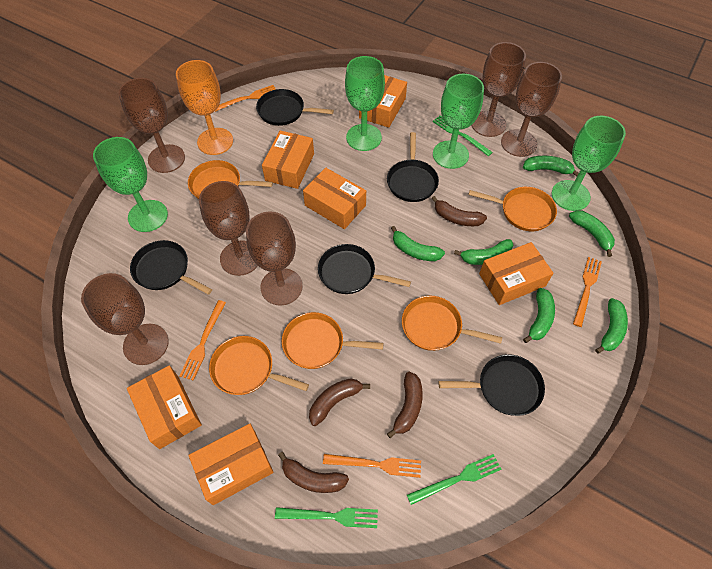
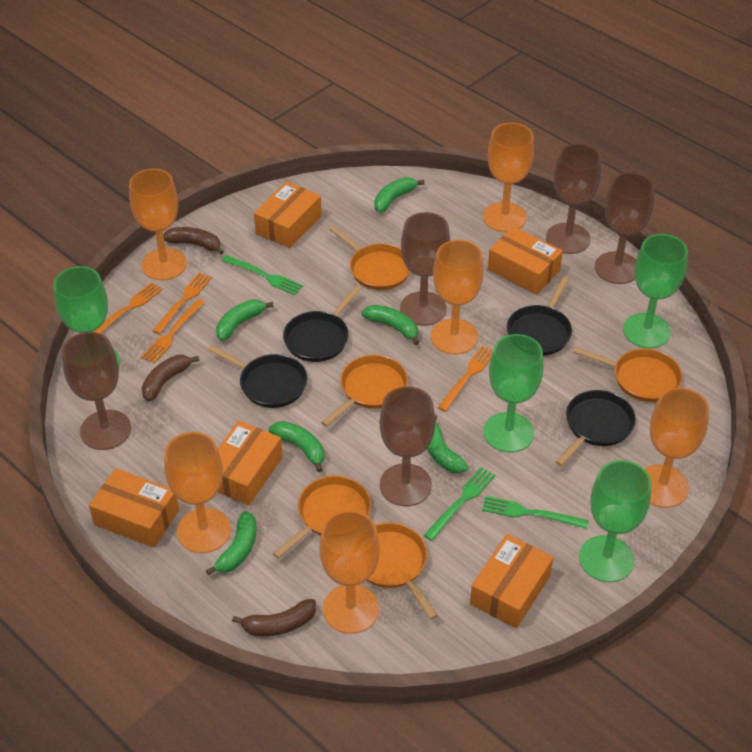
black pan: 5 -> 4
brown banana: 4 -> 3
brown goblet: 6 -> 5
orange box: 6 -> 5
orange goblet: 1 -> 6

